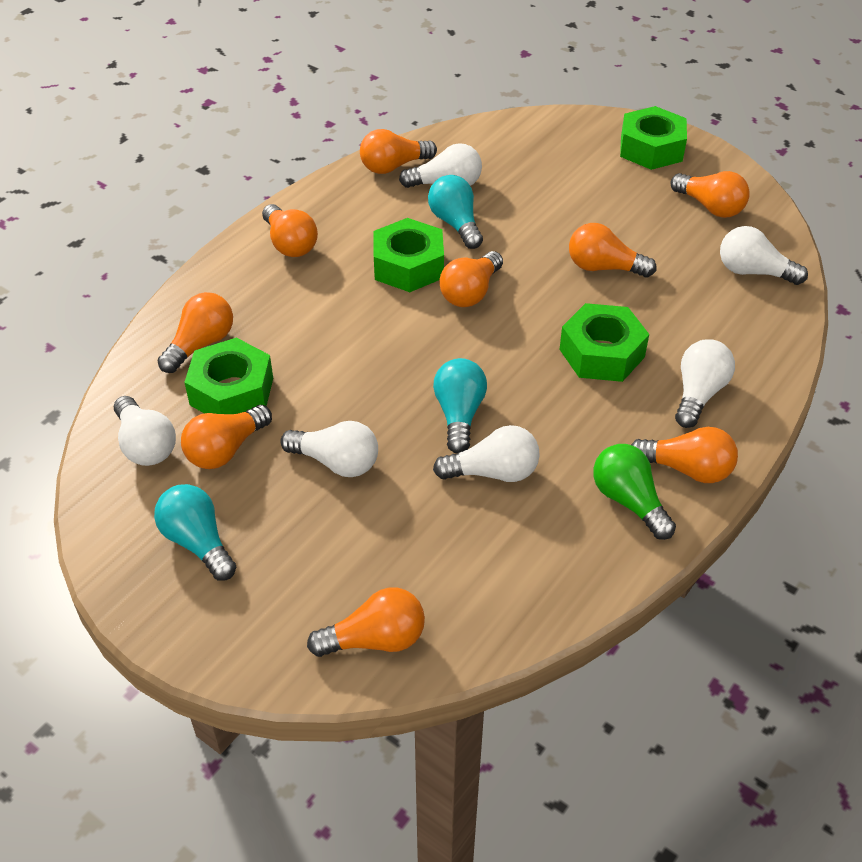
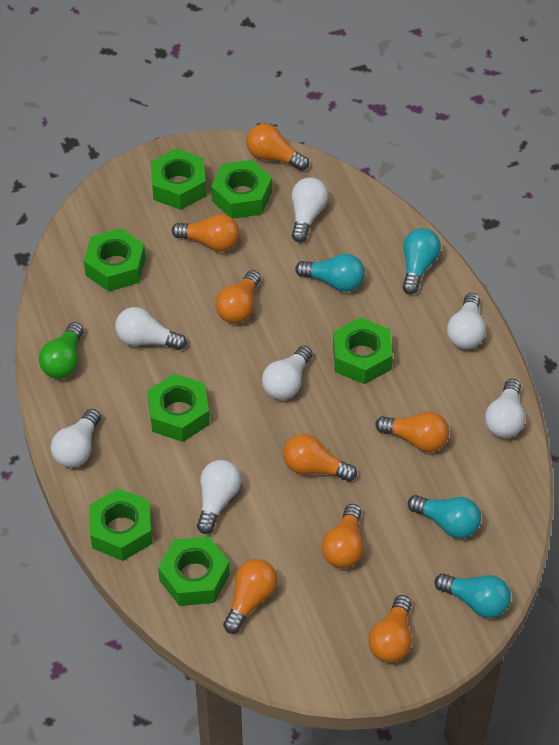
green nut: 4 -> 7
orange light bulb: 9 -> 8
turquoise light bulb: 3 -> 4
white light bulb: 6 -> 7

